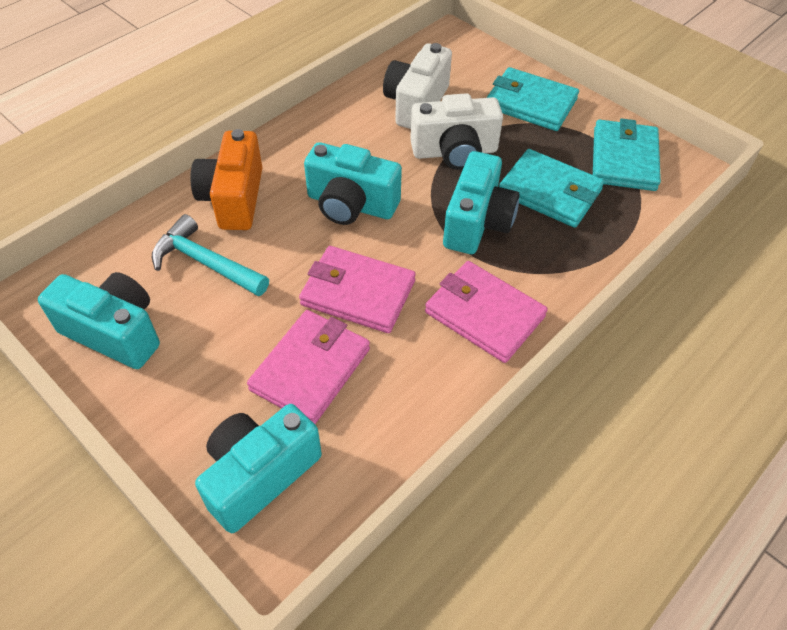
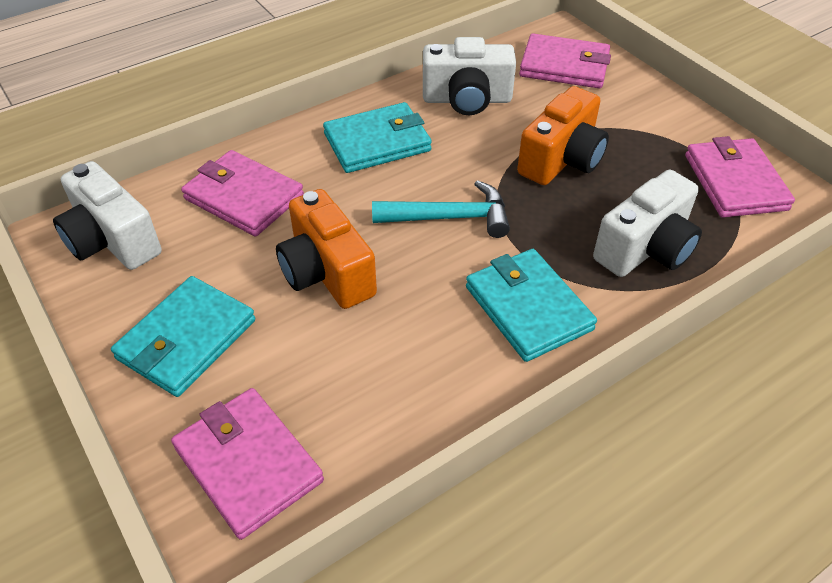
orange camera: 1 -> 2
pink wallet: 3 -> 4
turquoise camera: 4 -> 0
white camera: 2 -> 3

